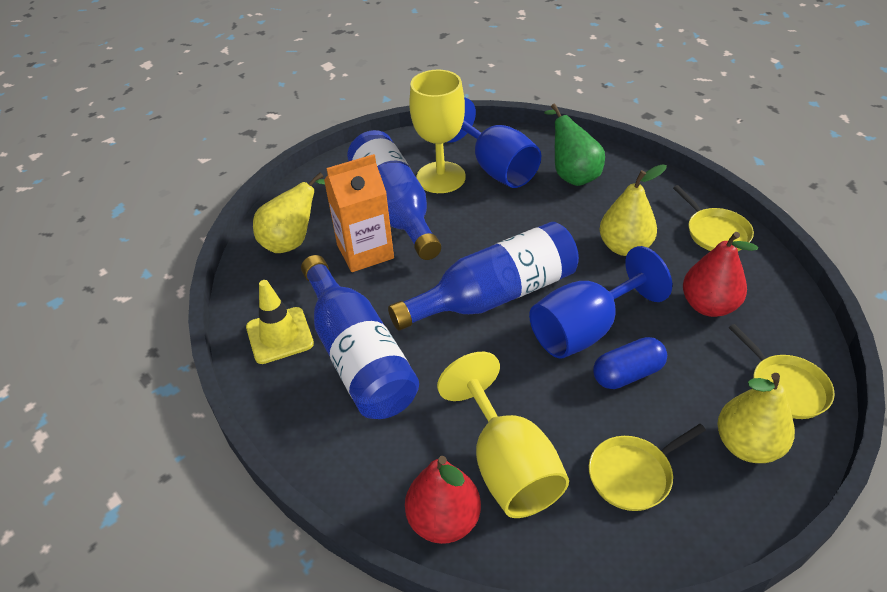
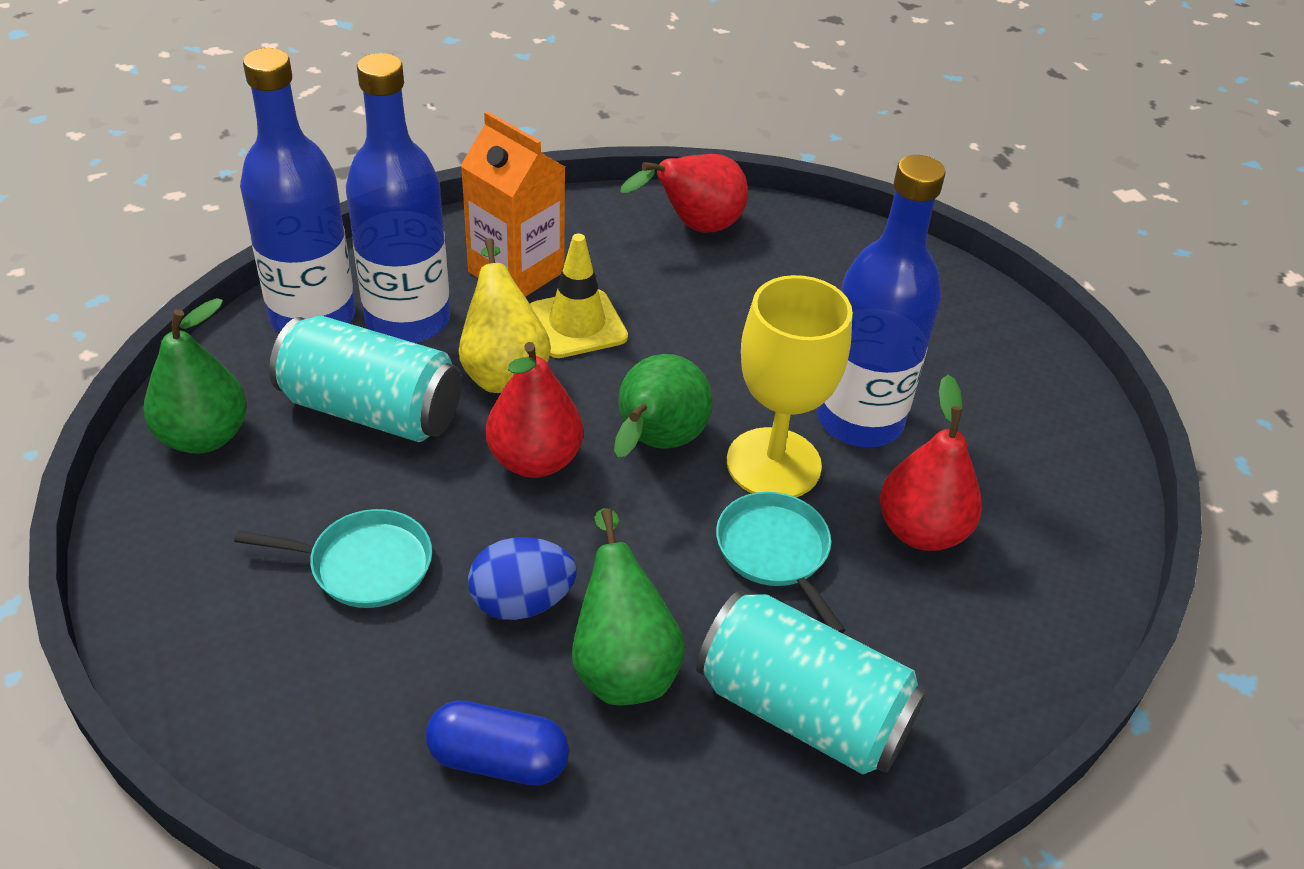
blue egg: 0 -> 1
blue goblet: 2 -> 0
green pear: 1 -> 3
red pear: 2 -> 3
turquoise can: 0 -> 2
turquoise pan: 0 -> 2
yellow goblet: 2 -> 1
yellow pan: 3 -> 0
yellow pear: 3 -> 1

